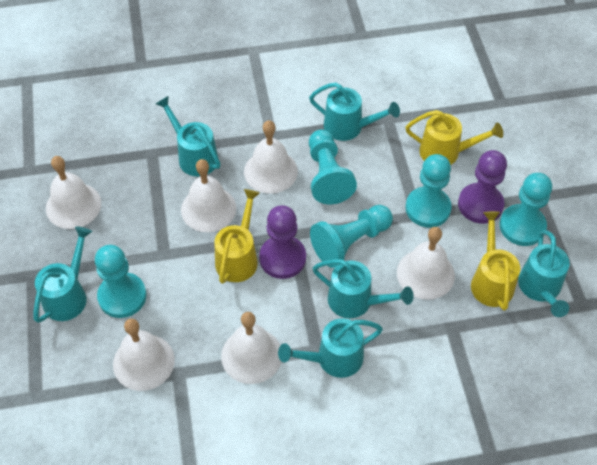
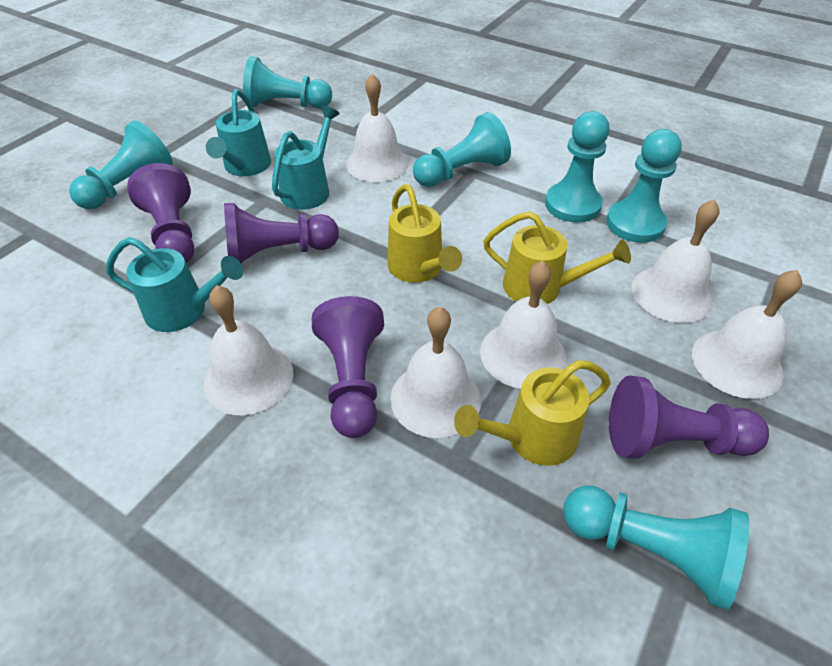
purple pawn: 2 -> 4
turquoise pawn: 5 -> 6
turquoise watering can: 6 -> 3

